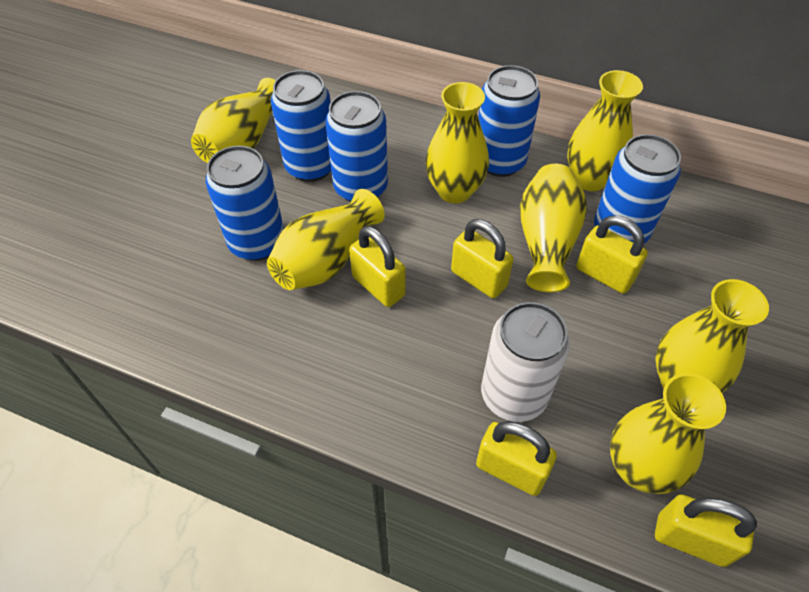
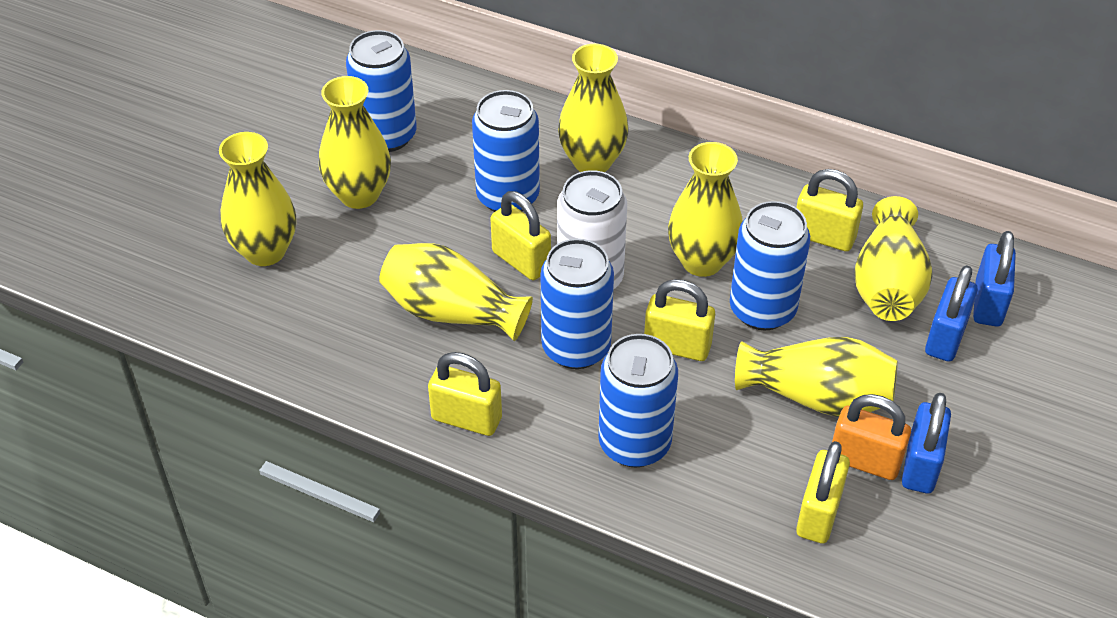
blue padlock: 0 -> 3
orange padlock: 0 -> 1

